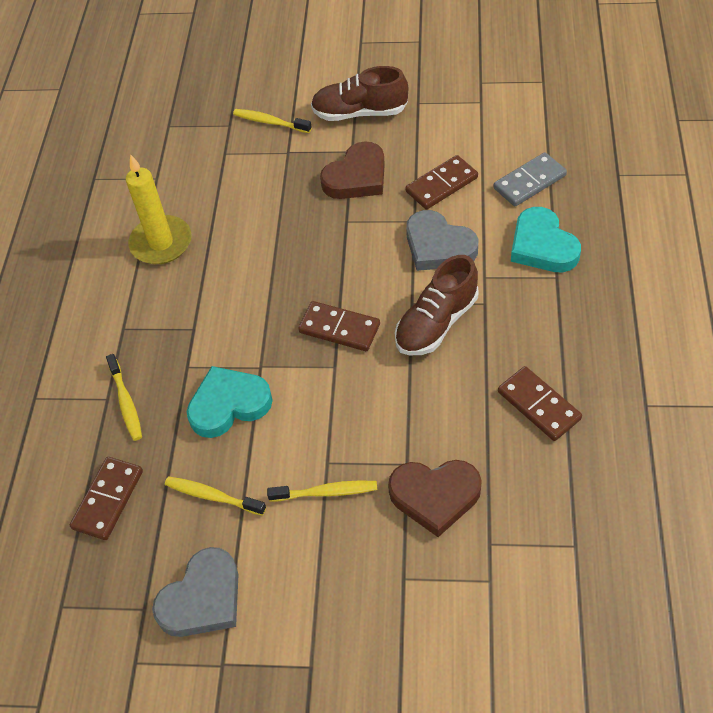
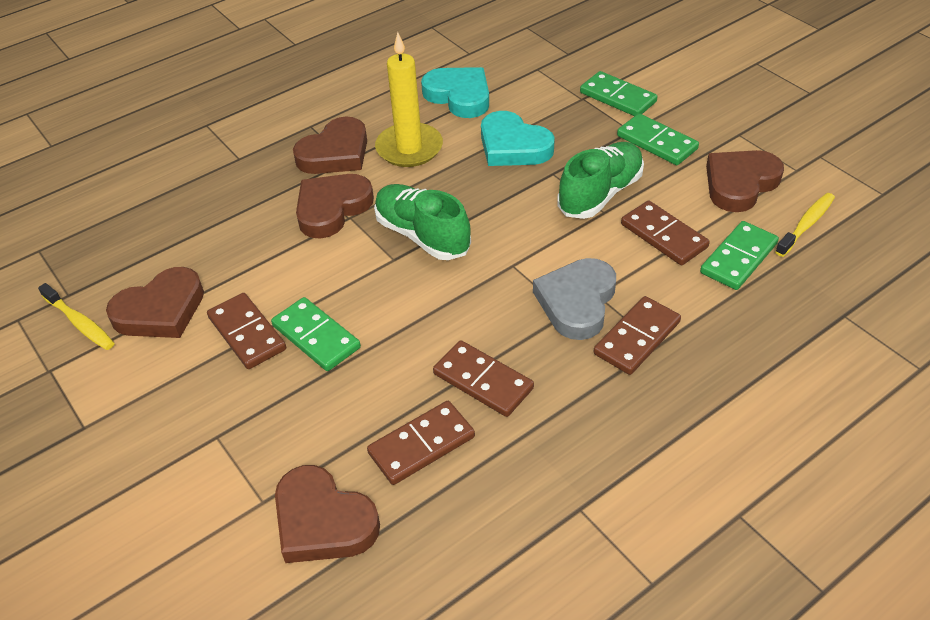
brown domino: 4 -> 5
brown heart: 2 -> 5
brown shoe: 2 -> 0
green domino: 0 -> 4
green shoe: 0 -> 2
grey domino: 1 -> 0
grey heart: 2 -> 1
yellow toothbrush: 4 -> 2

